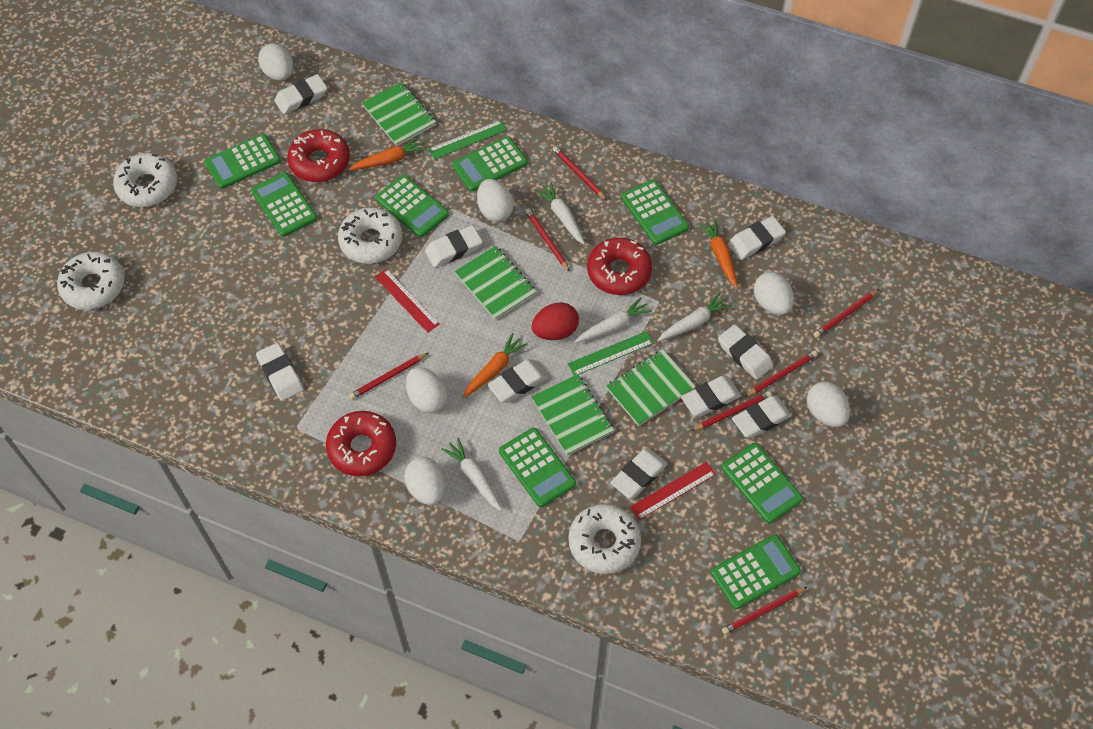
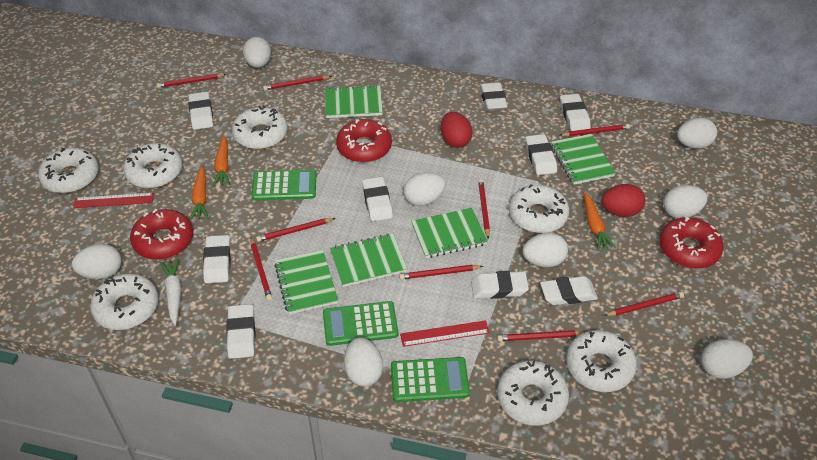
green calculator: 8 -> 3
green notebook: 4 -> 5
green ruler: 2 -> 0
red egg: 1 -> 2
red pencil: 7 -> 9
white carrot: 4 -> 1
white donut: 4 -> 7
white egg: 6 -> 8

